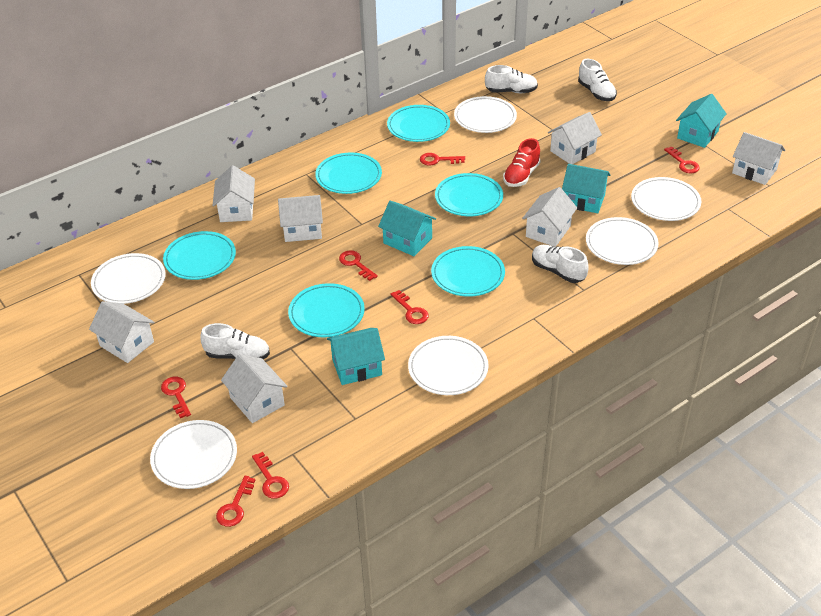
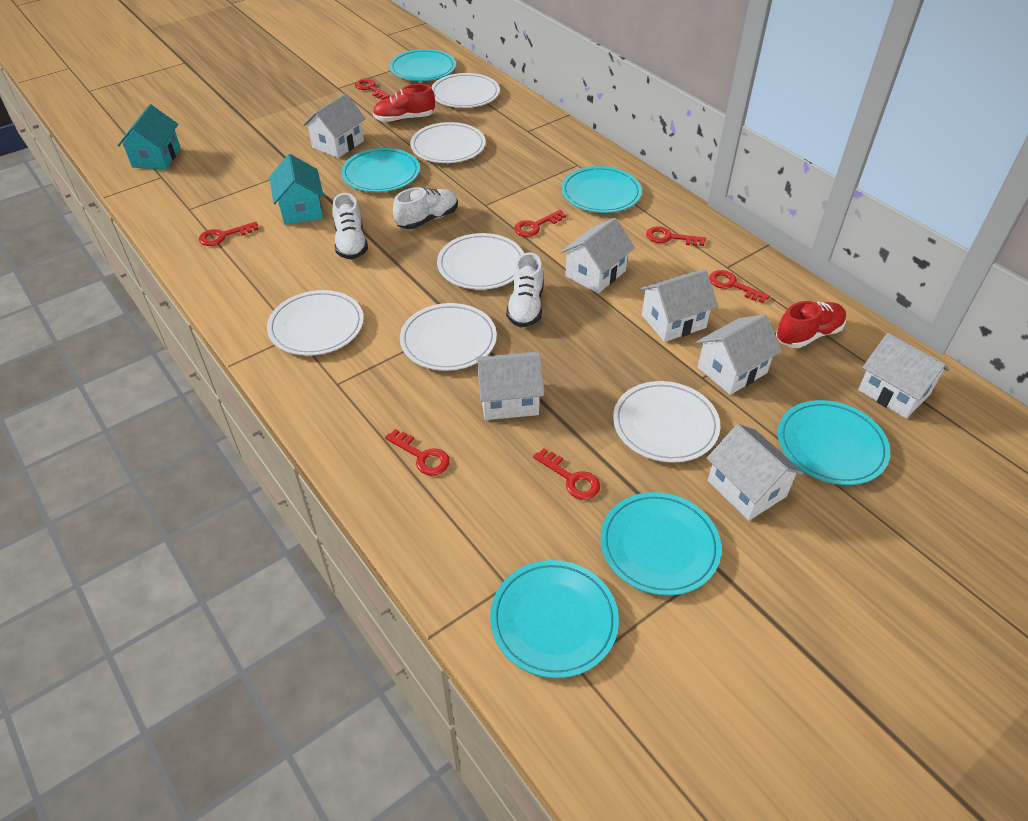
red shoe: 1 -> 2
turquoise house: 4 -> 2
white shoe: 4 -> 3

